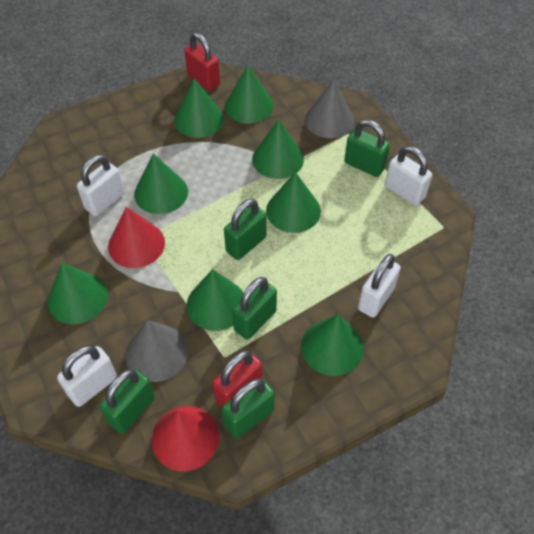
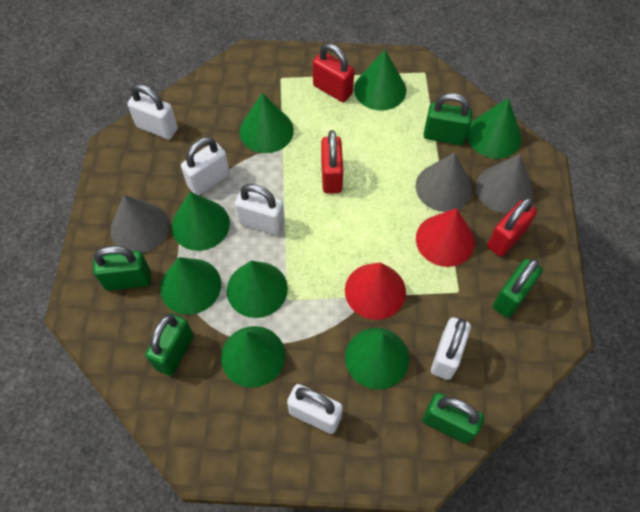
grey cone: 2 -> 3
red padlock: 2 -> 3
white padlock: 4 -> 5

